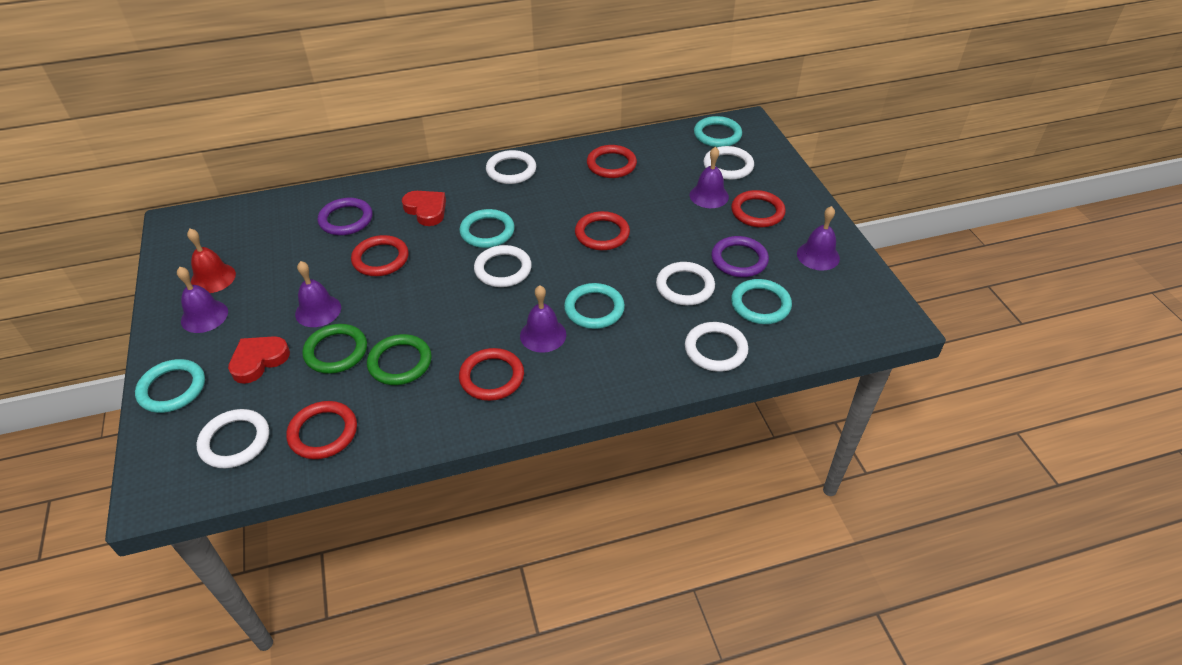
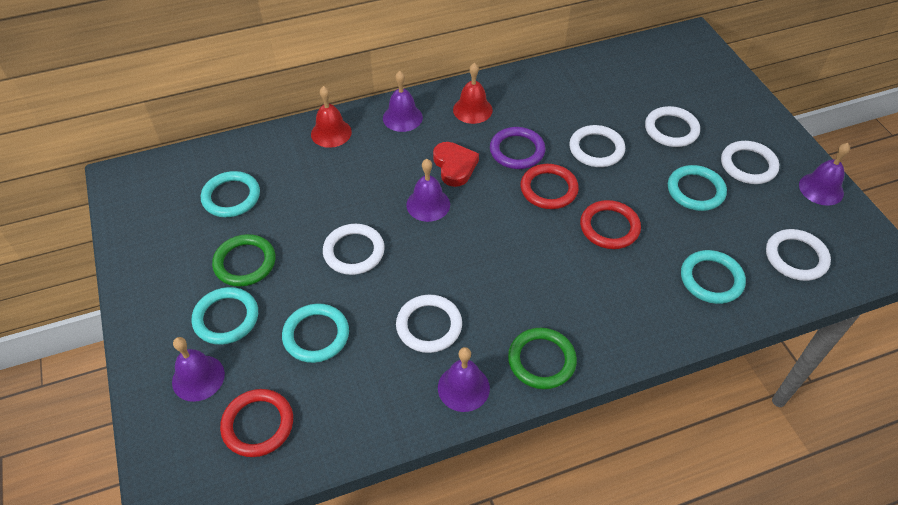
purple ring: 2 -> 1
red bell: 1 -> 2
red heart: 2 -> 1
red ring: 6 -> 3

